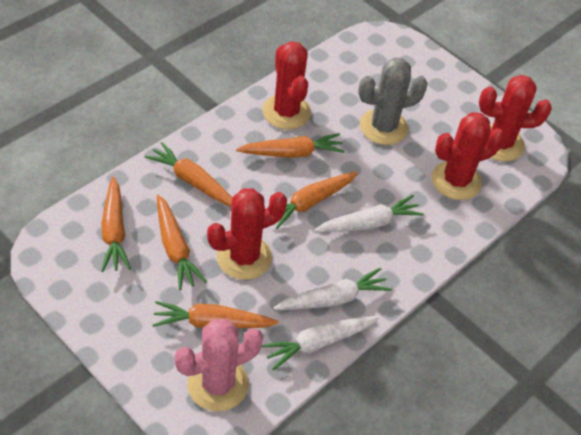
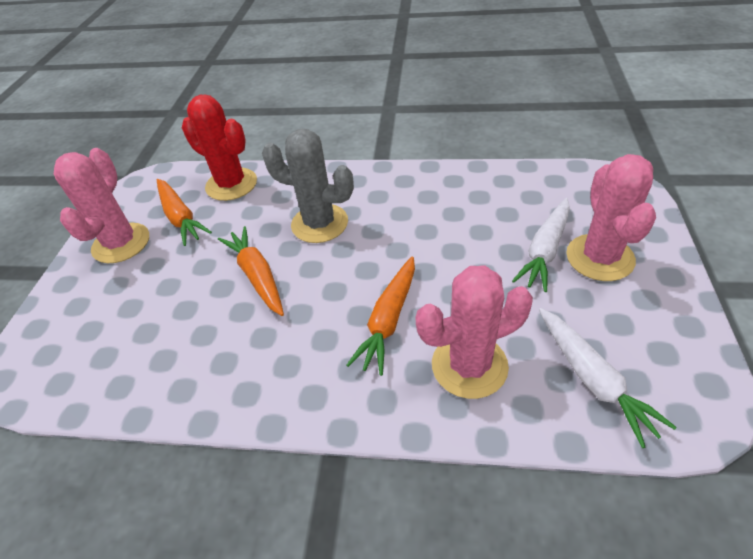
orange carrot: 6 -> 3
pink cactus: 1 -> 3
red cactus: 4 -> 1
white carrot: 3 -> 2

